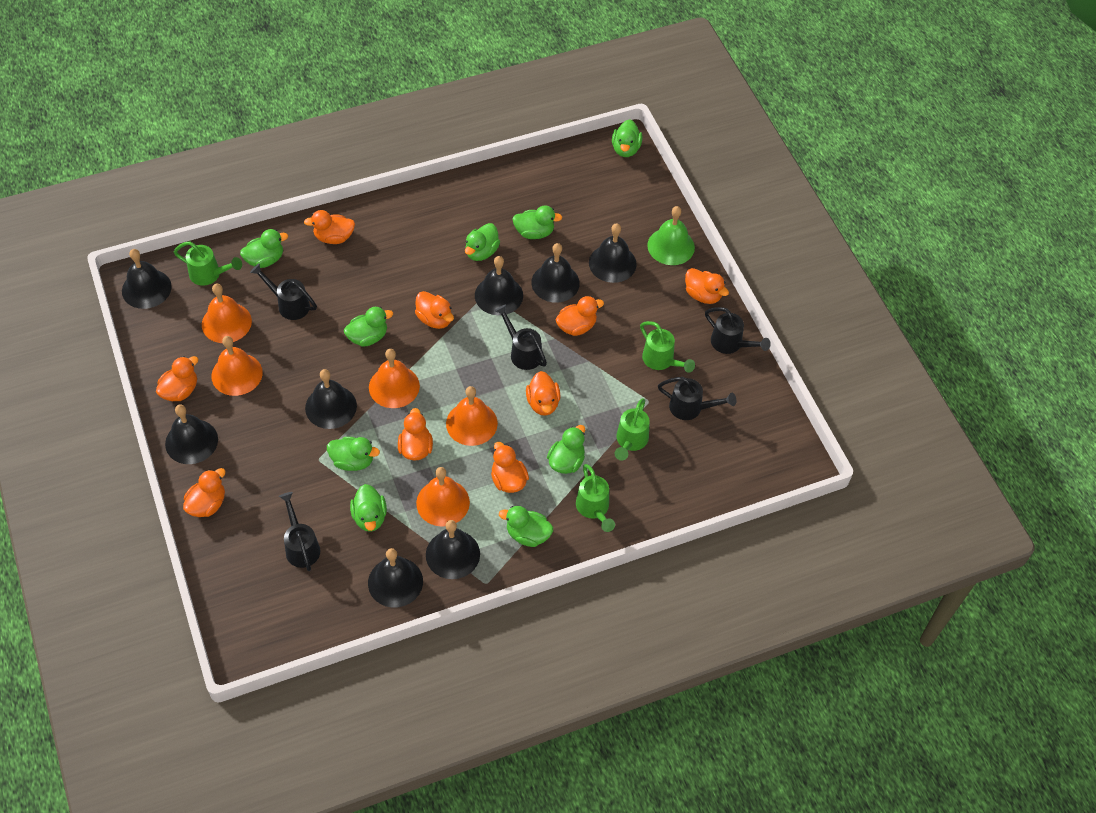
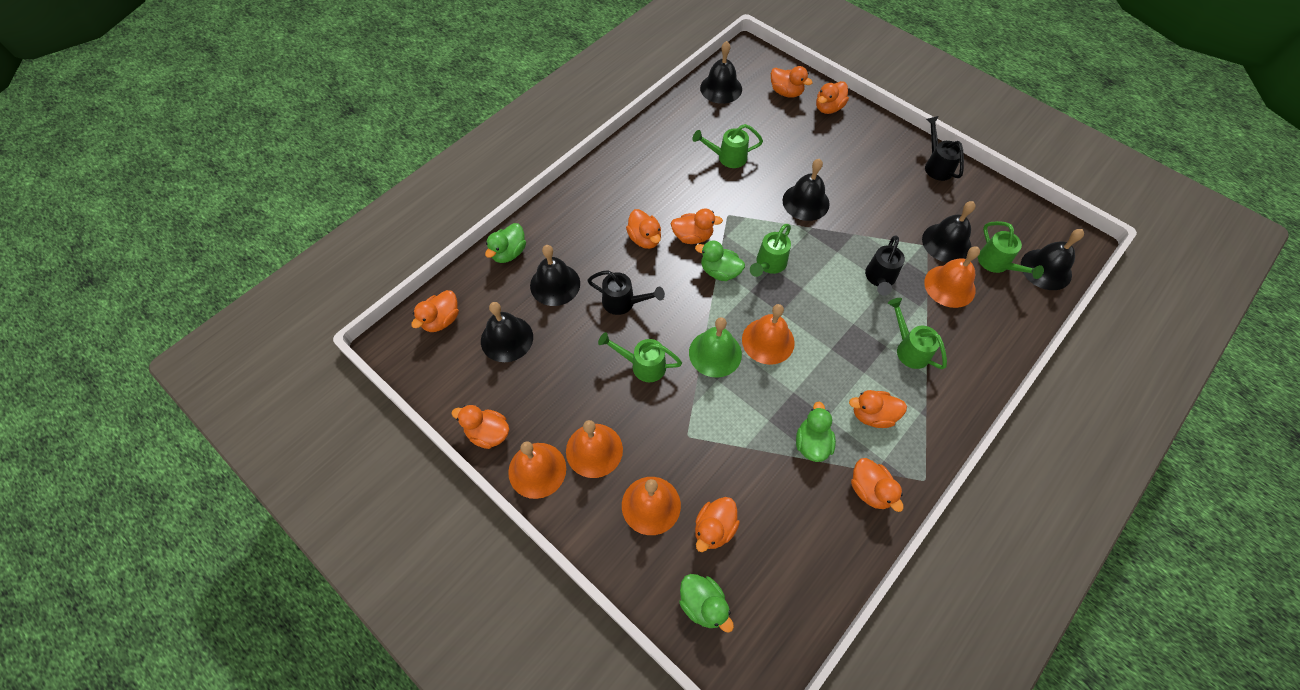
black bell: 8 -> 6
black watering can: 5 -> 3
green duck: 9 -> 4
green watering can: 4 -> 5

